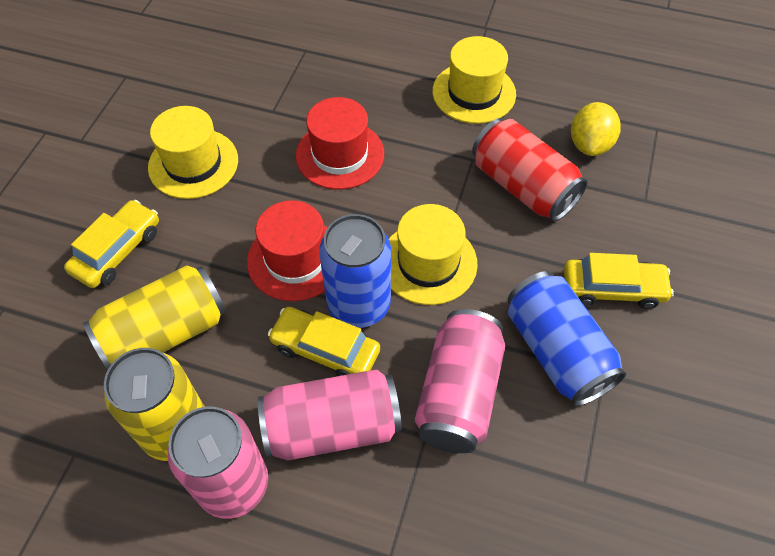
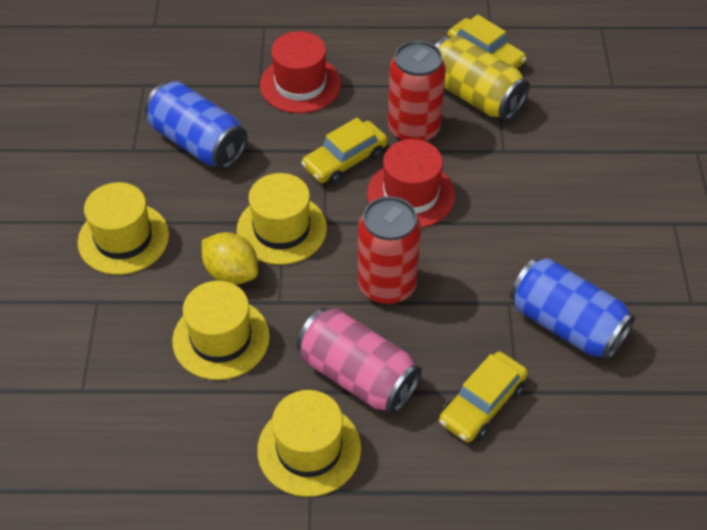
pink can: 3 -> 1
red can: 1 -> 2
yellow can: 2 -> 1
yellow hat: 3 -> 4

